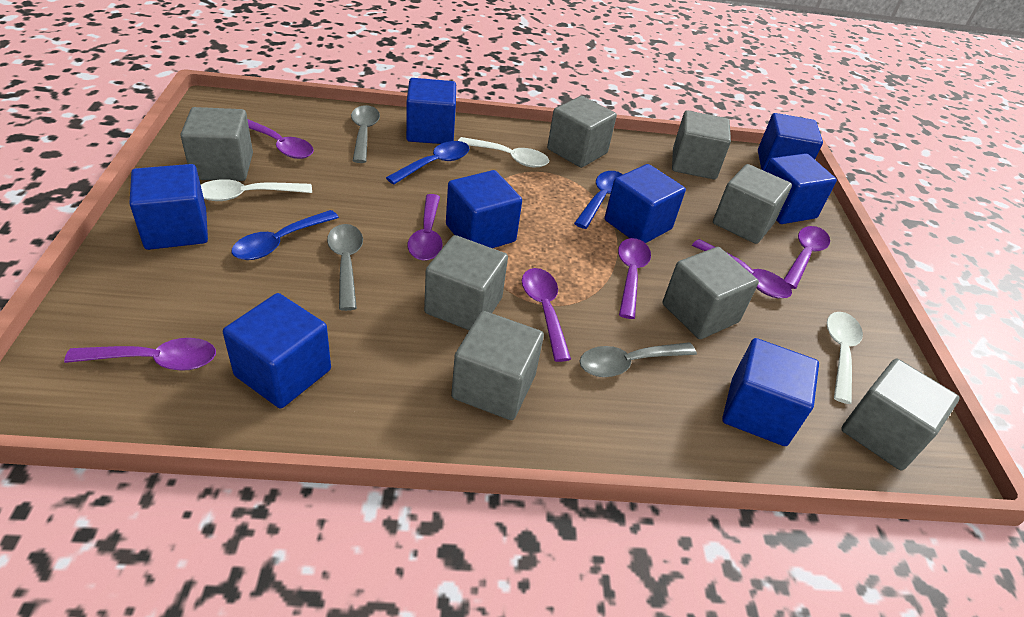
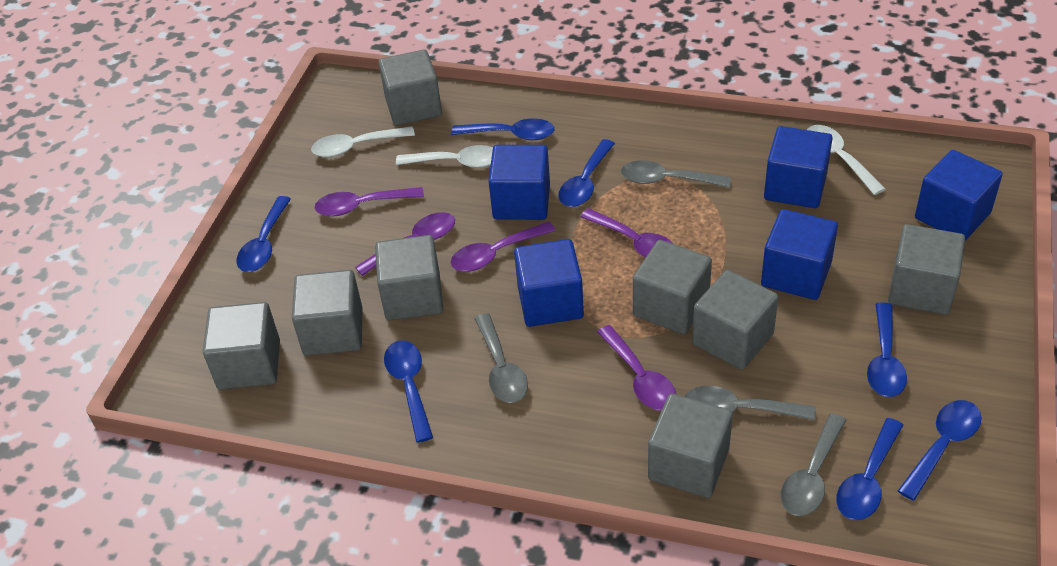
blue cube: 8 -> 5
blue spoon: 3 -> 7
grey spoon: 3 -> 4
purple spoon: 7 -> 5

